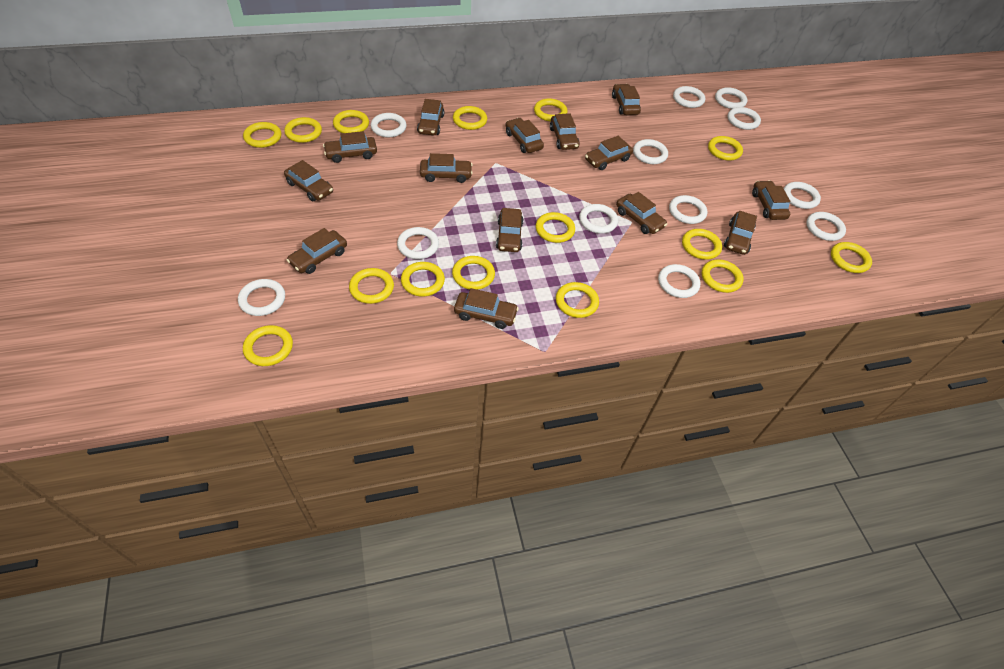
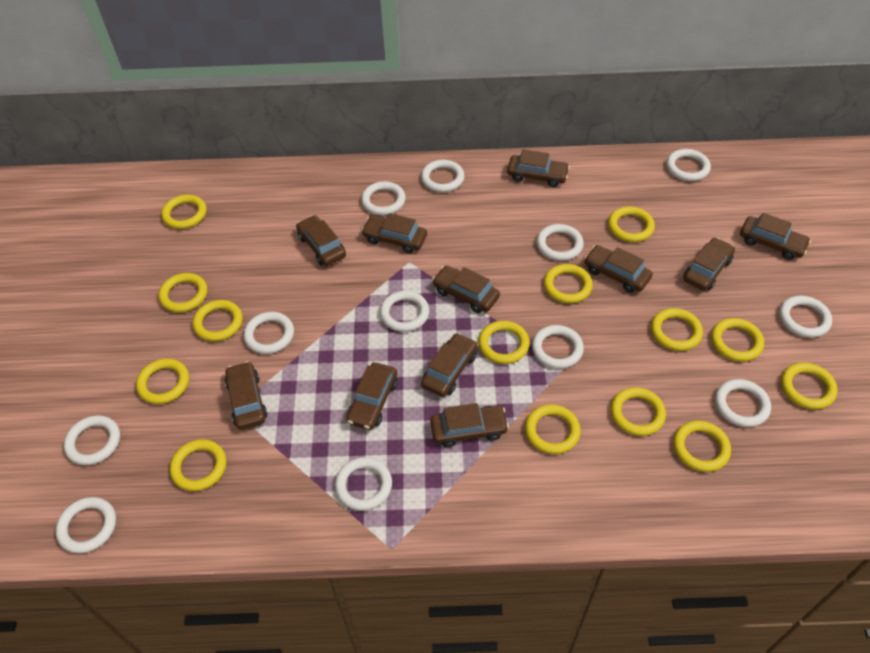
brown car: 14 -> 11
yellow ring: 15 -> 14

